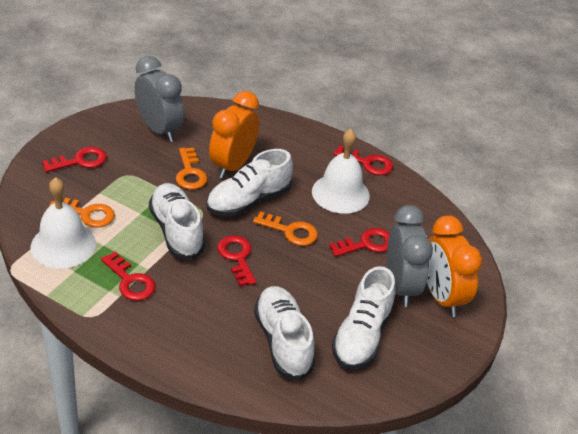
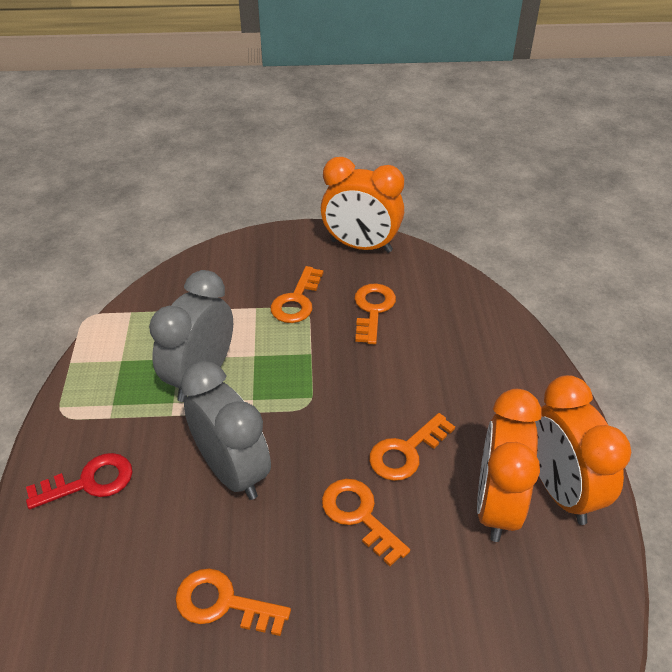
orange clock: 2 -> 3
orange key: 3 -> 5
red key: 5 -> 1
white bell: 2 -> 0
white shoe: 4 -> 0

